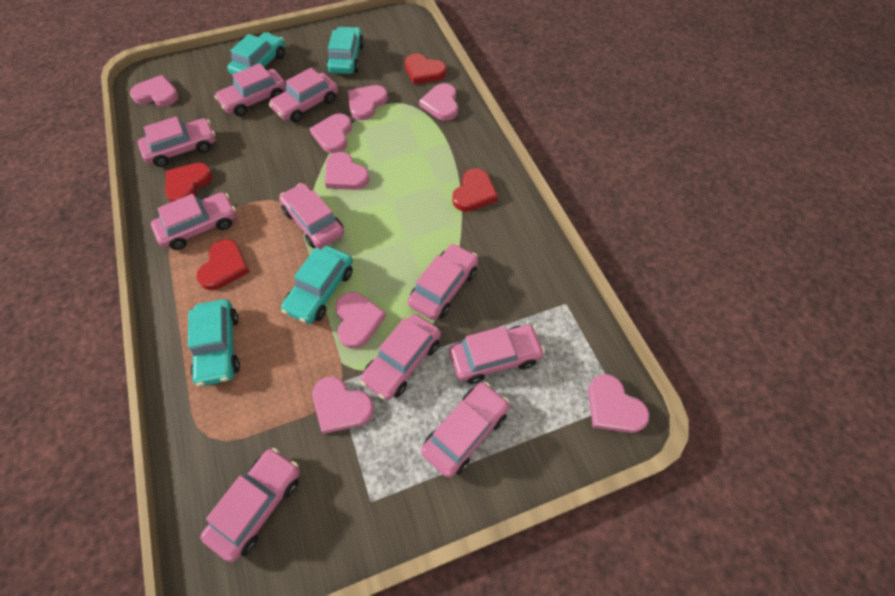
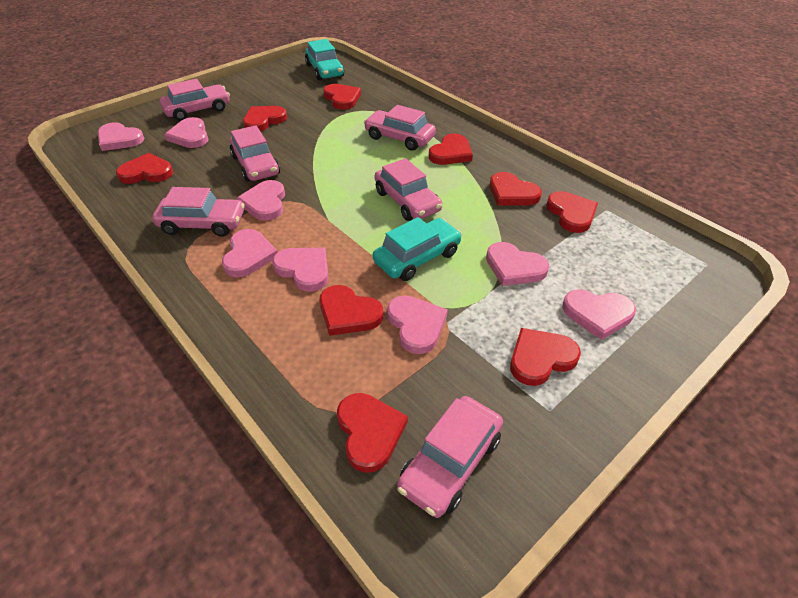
pink car: 10 -> 6
red heart: 4 -> 9
turquoise car: 4 -> 2

